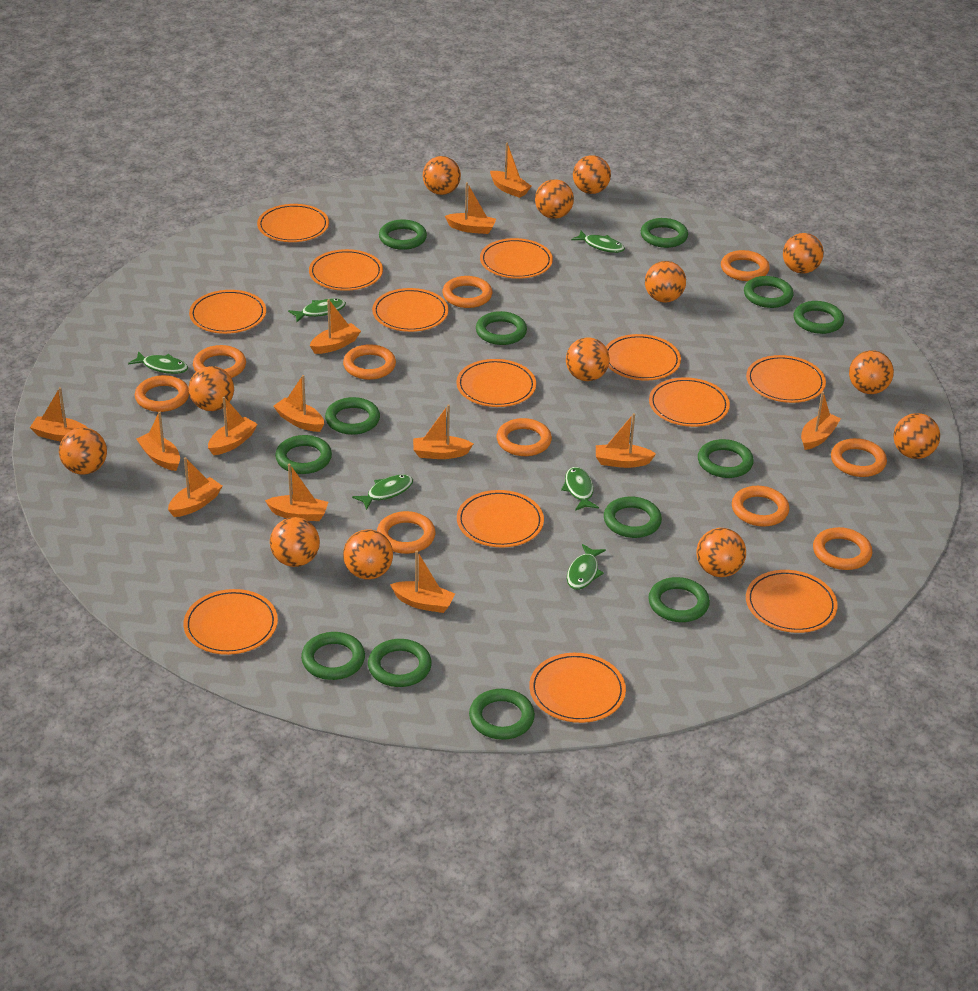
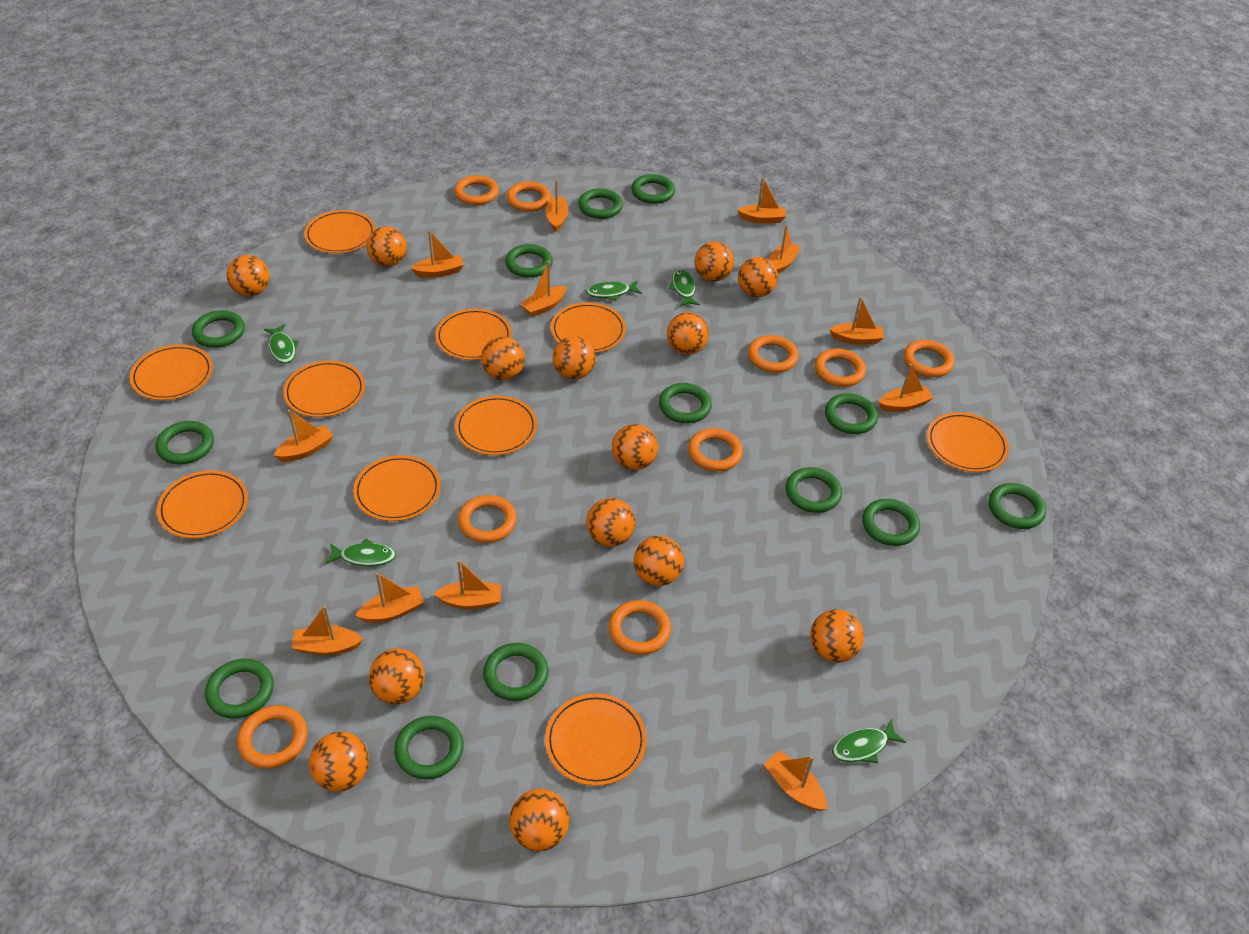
green fish: 6 -> 5
orange ball: 13 -> 14
orange boat: 13 -> 12
orange plate: 13 -> 10
orange ring: 10 -> 9

